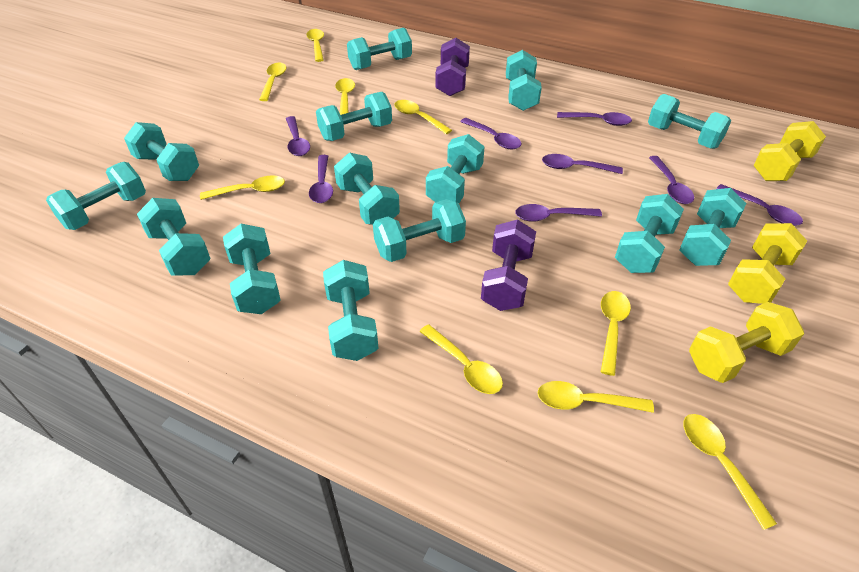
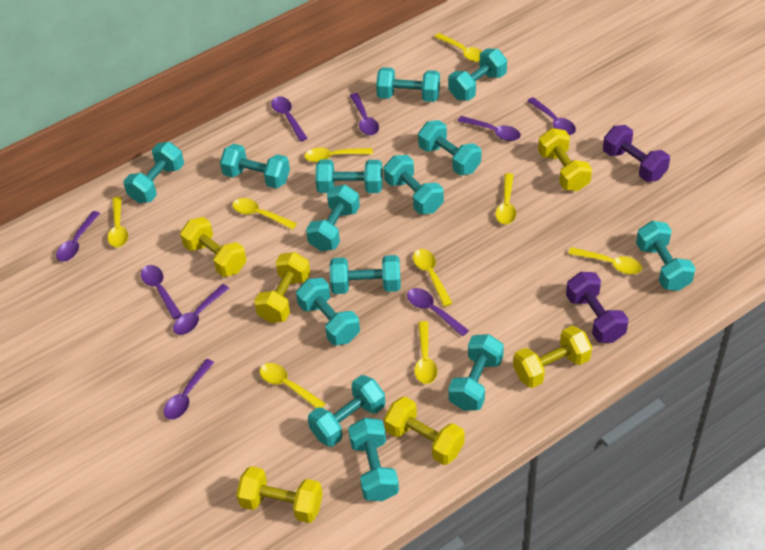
purple spoon: 8 -> 9
yellow dumbbell: 3 -> 6

